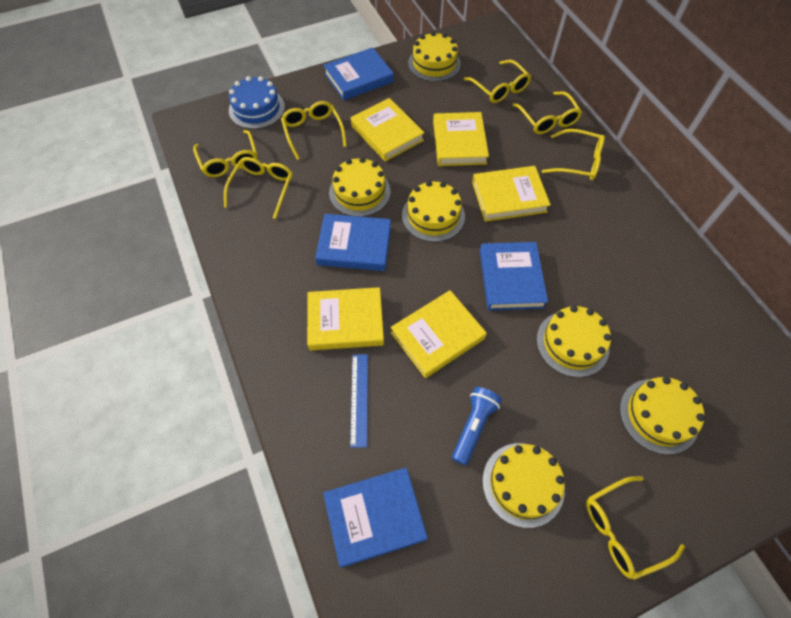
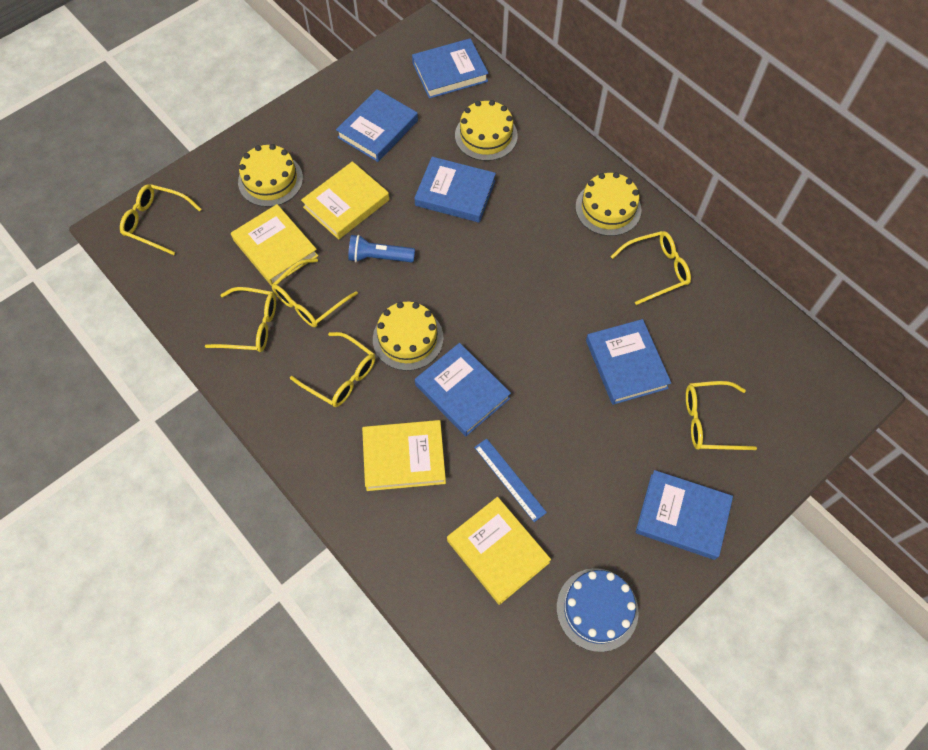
blue book: 4 -> 6
yellow book: 5 -> 4
yellow cake: 6 -> 4
yellow glasses: 7 -> 6

